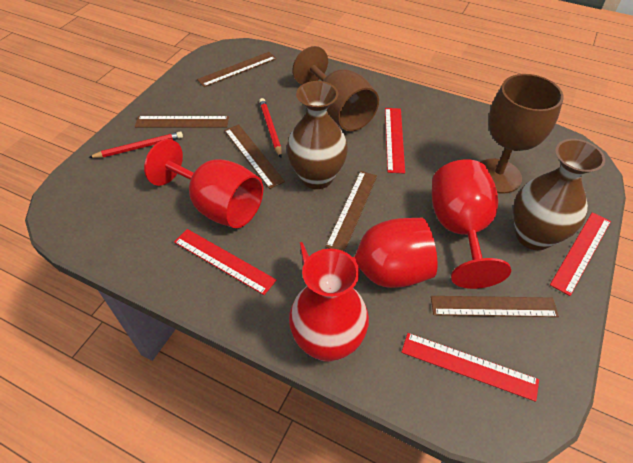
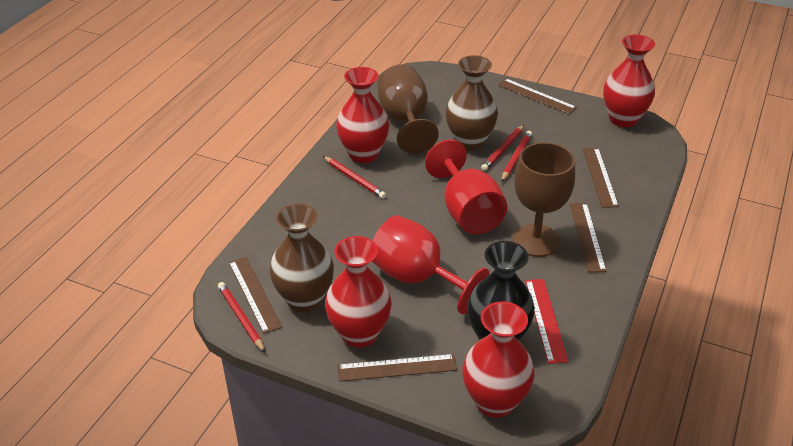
black vase: 0 -> 1
red goblet: 3 -> 2
red pencil: 2 -> 4
red ruler: 4 -> 1
red vase: 1 -> 4

